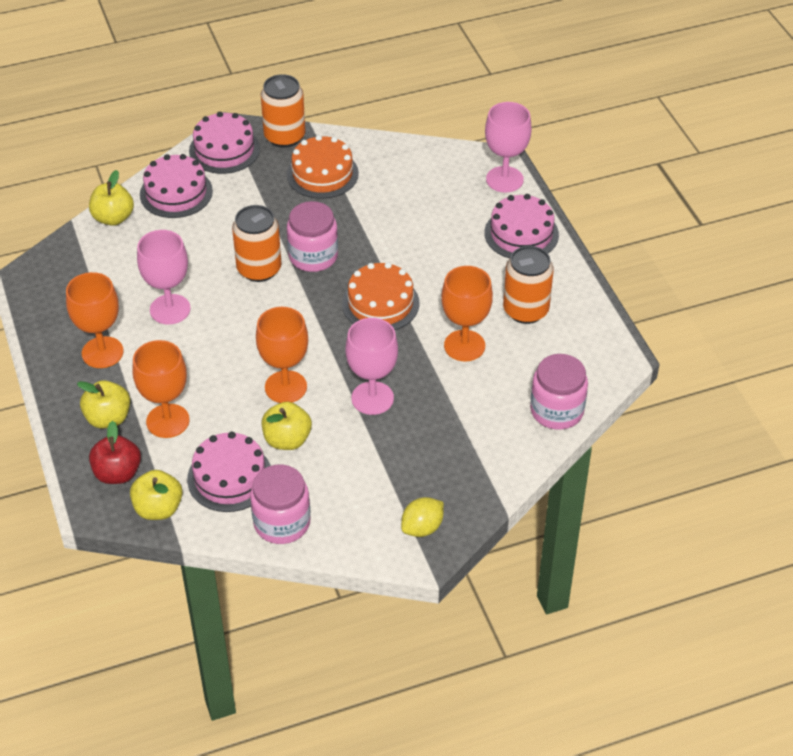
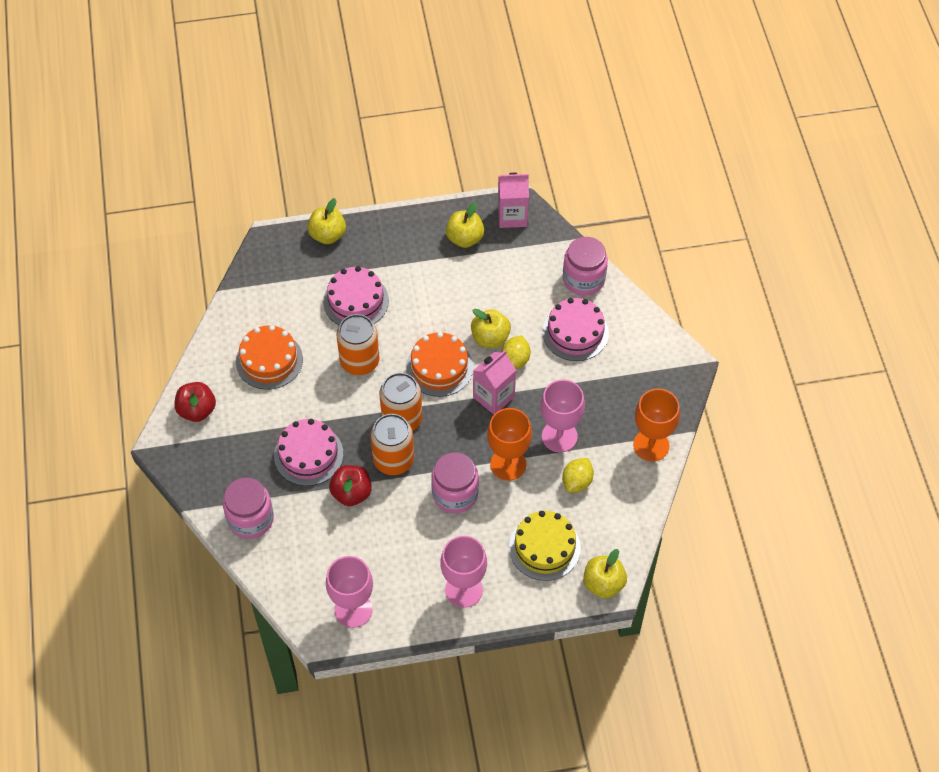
orange goblet: 4 -> 2
pink cake: 4 -> 3
pink carton: 0 -> 2
red apple: 1 -> 2
yellow cake: 0 -> 1
yellow lemon: 1 -> 2

